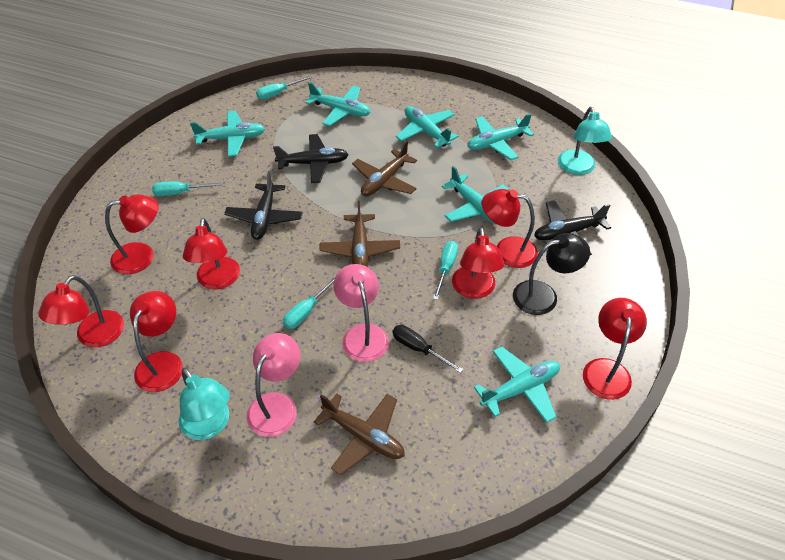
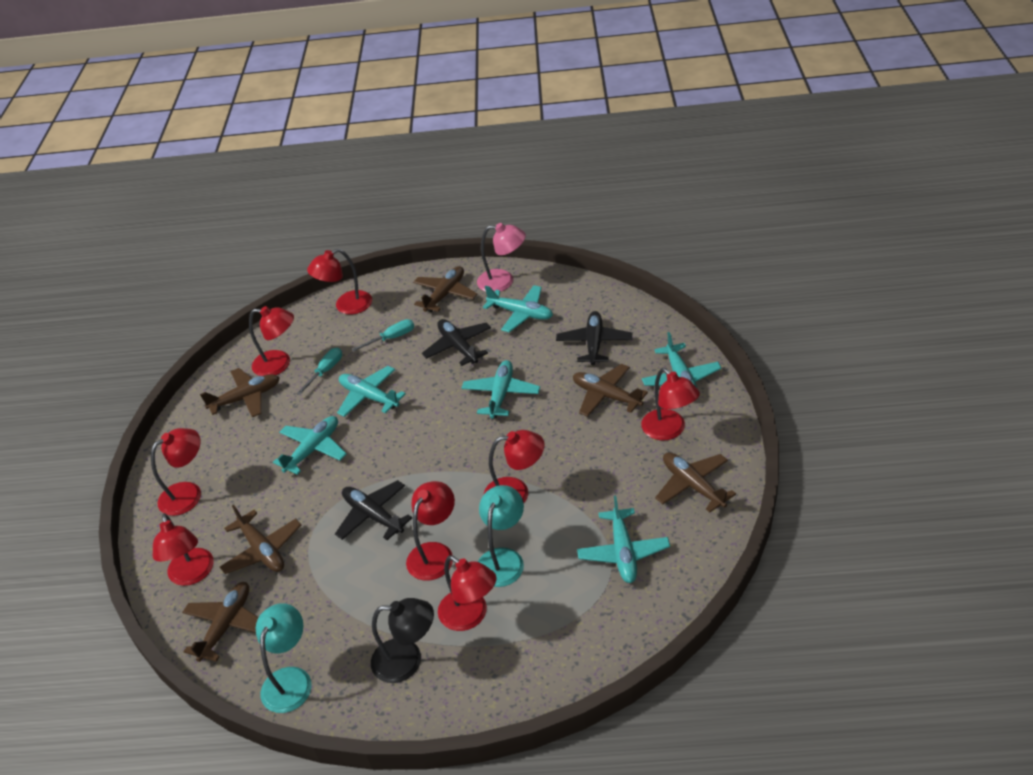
black screwdriver: 1 -> 0
brown plane: 3 -> 6
pink lamp: 2 -> 1
red lamp: 7 -> 8
turquoise screwdriver: 4 -> 2

